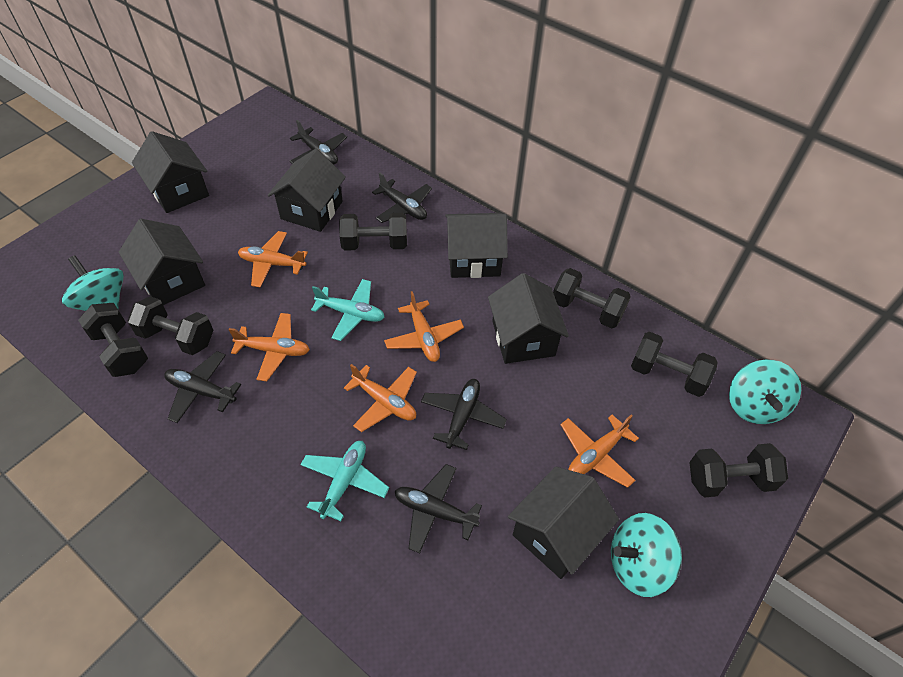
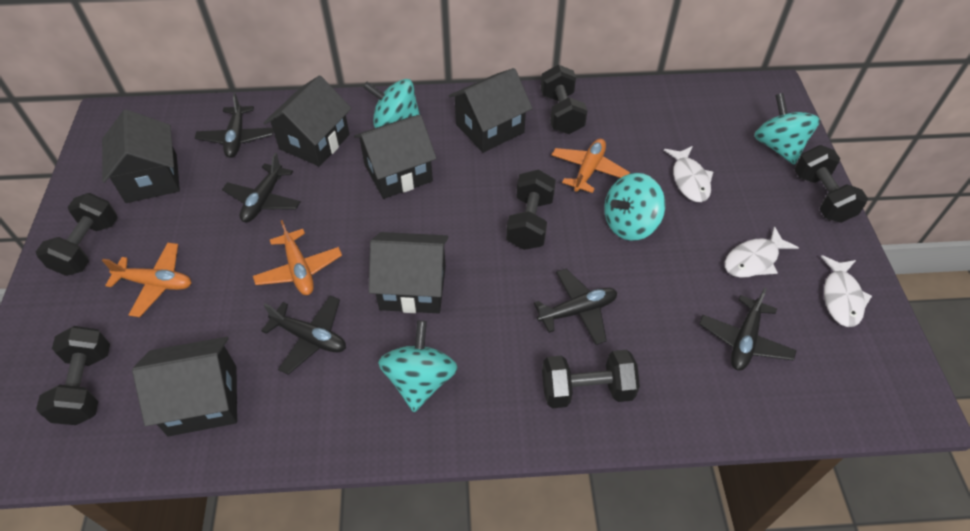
orange plane: 5 -> 3
turquoise plane: 2 -> 0
turquoise spinning top: 3 -> 4
white fish: 0 -> 3

